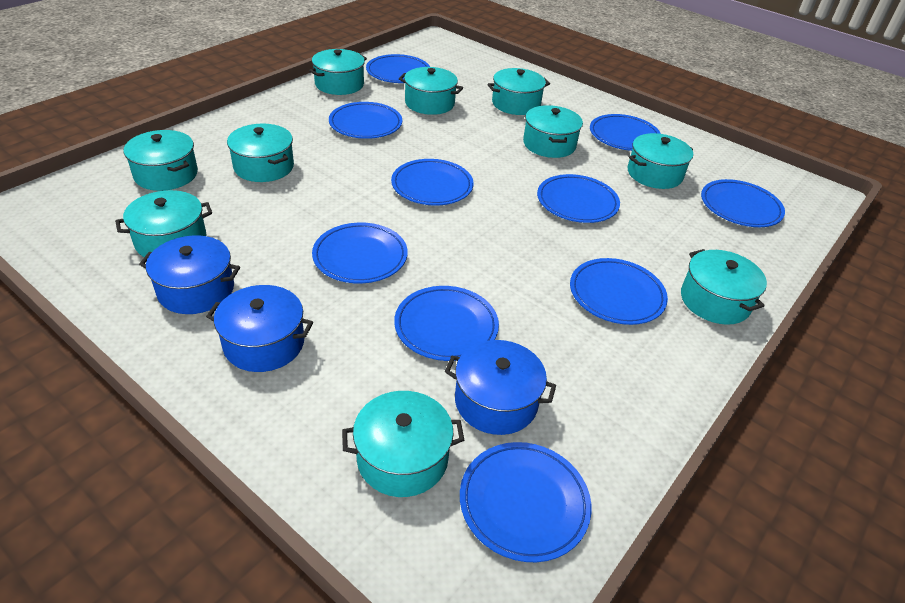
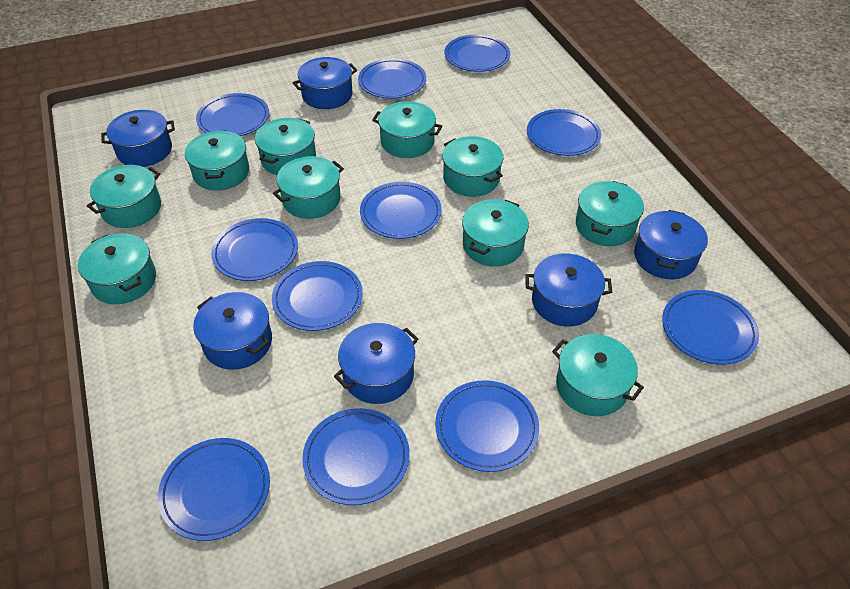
blue plate: 10 -> 11
blue pot: 3 -> 6

